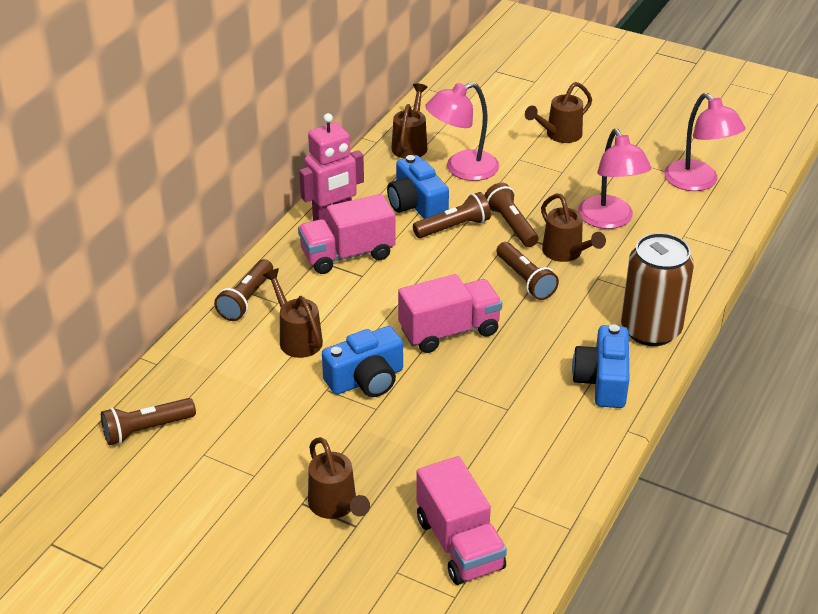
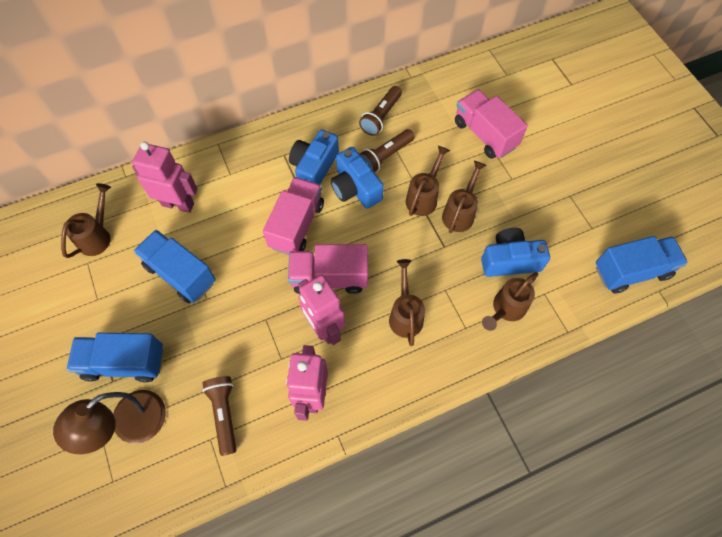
blue truck: 0 -> 3
brown can: 1 -> 0
brown flashlight: 5 -> 3
brown lamp: 0 -> 1
pink lamp: 3 -> 0
pink robot: 1 -> 3

